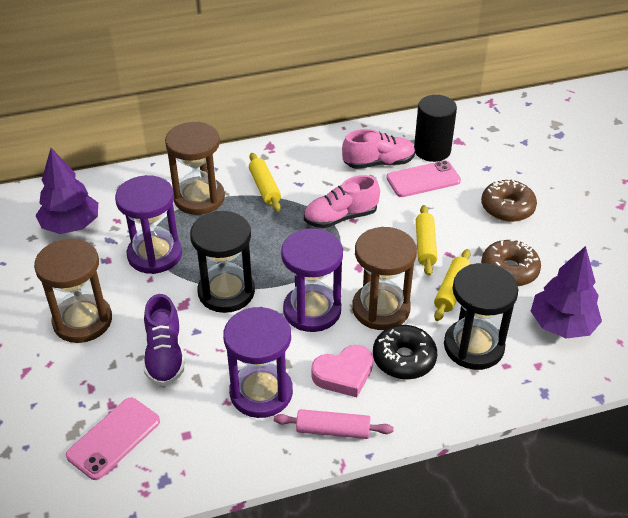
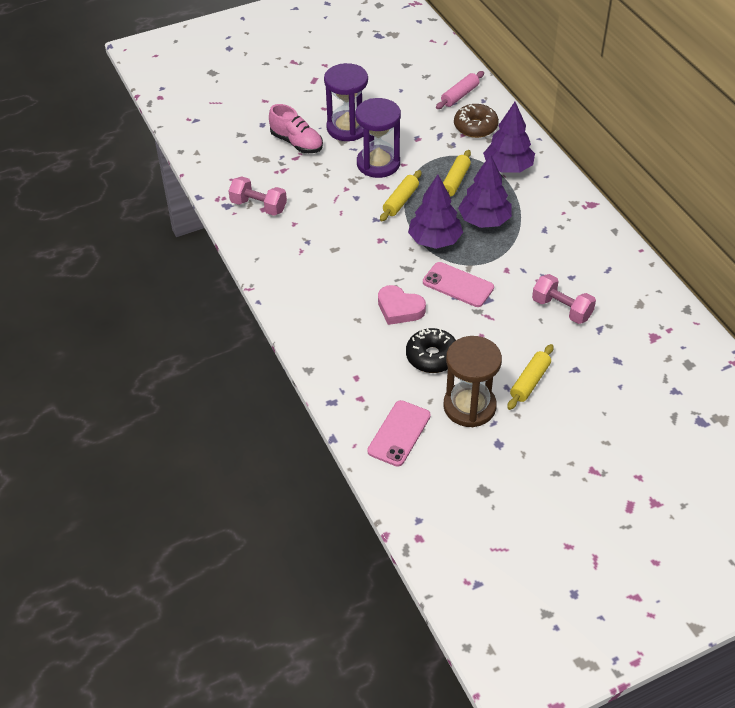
black cylinder: 1 -> 0
black hourglass: 2 -> 0
brown donut: 2 -> 1
brown hourglass: 3 -> 1
pink dumbbell: 0 -> 2
pink shoe: 2 -> 1
purple hourglass: 3 -> 2
purple shoe: 1 -> 0
purple tree: 2 -> 3

